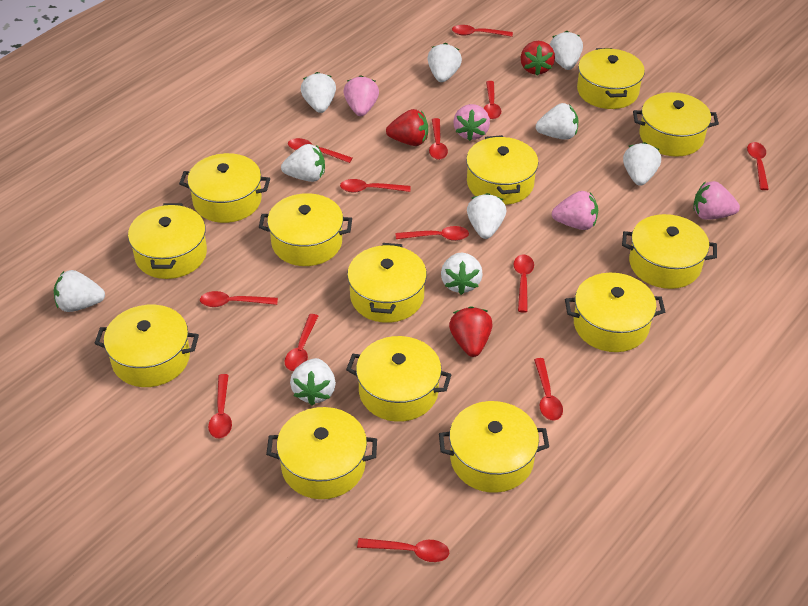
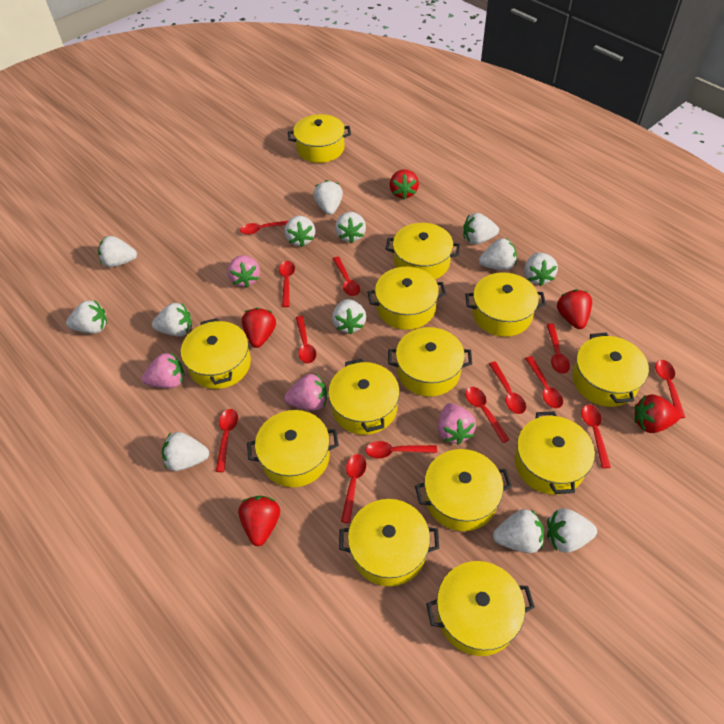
red strawberry: 3 -> 5
white strawberry: 10 -> 13

